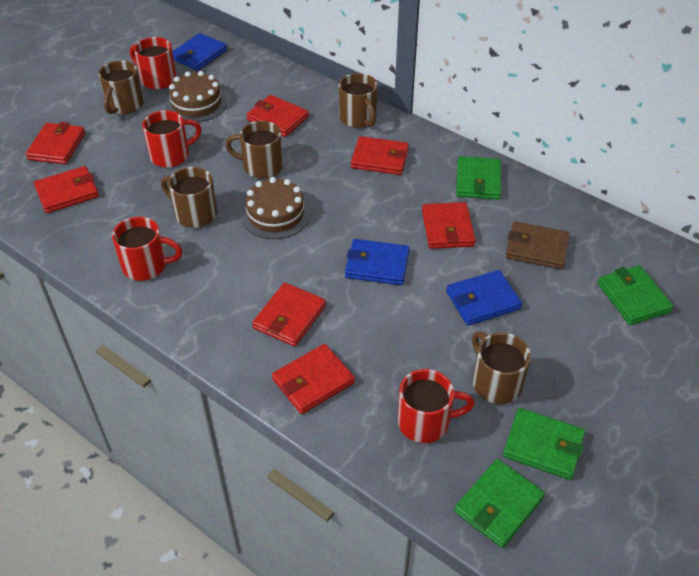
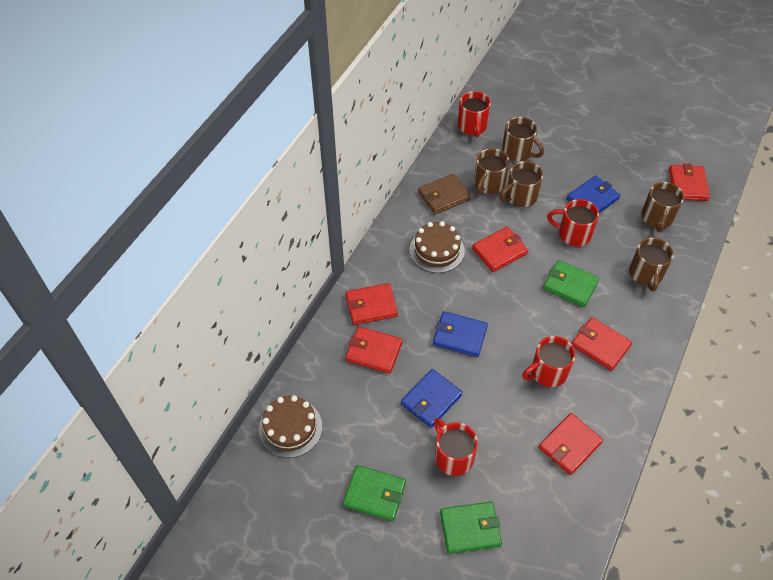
green wallet: 4 -> 3
red wallet: 7 -> 6

